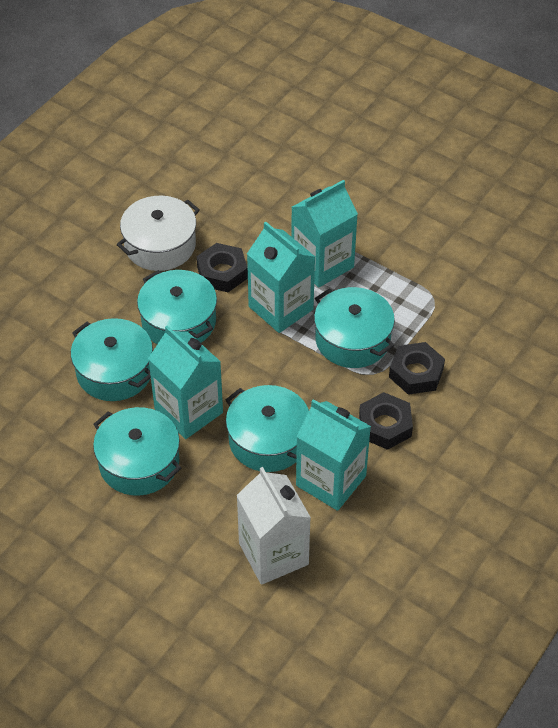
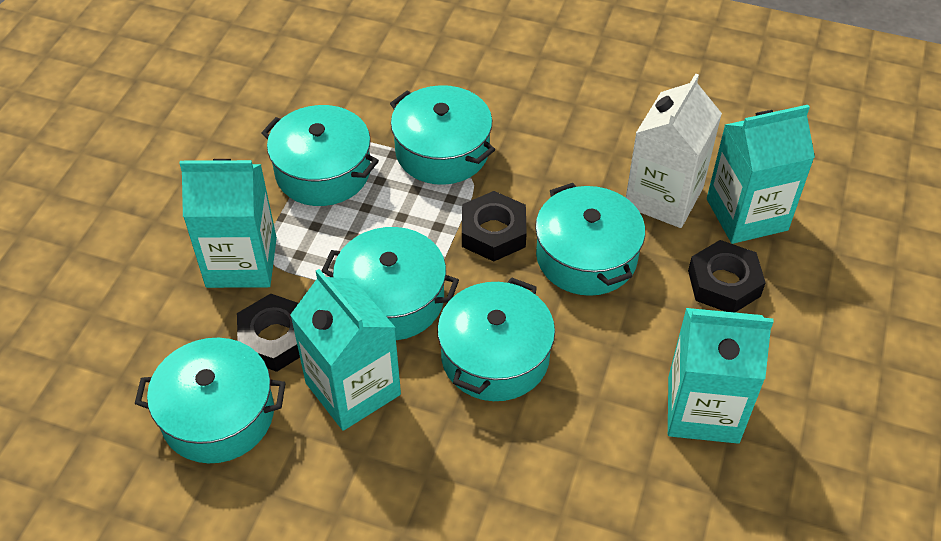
turquoise pot: 5 -> 6
white pot: 1 -> 0

